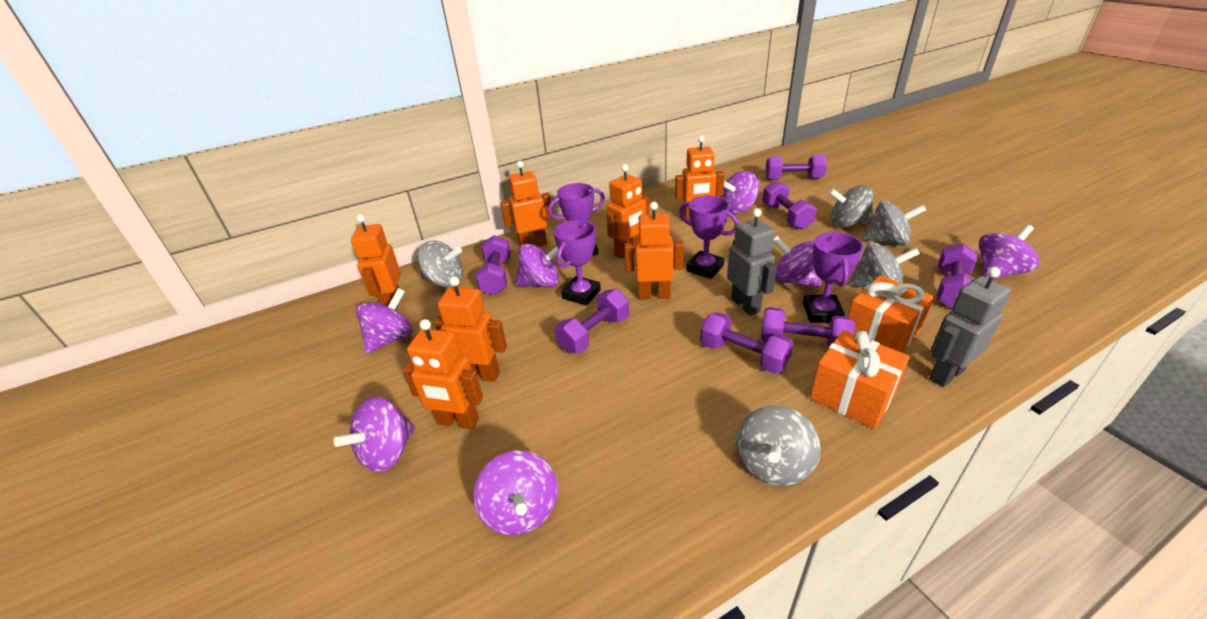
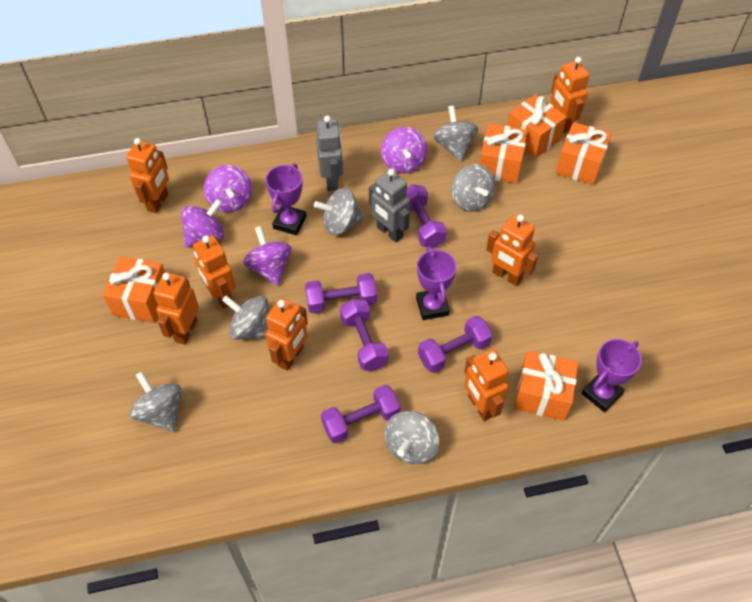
grey spinning top: 5 -> 6
orange gift: 2 -> 5
purple dumbbell: 7 -> 5
purple spinning top: 7 -> 4
purple trophy: 4 -> 3

